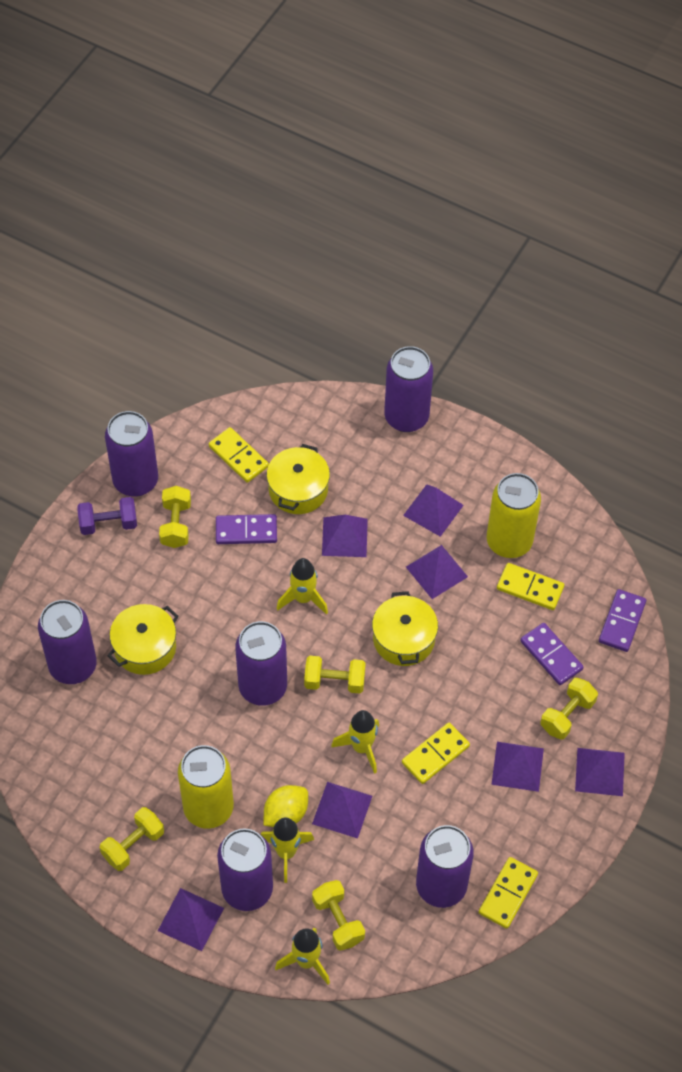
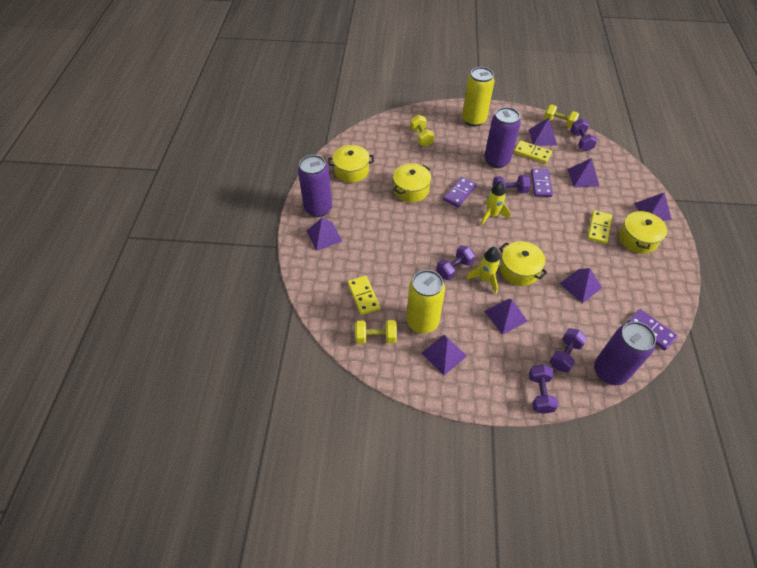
purple can: 6 -> 3
purple dumbbell: 1 -> 5
yellow domino: 4 -> 3
yellow dumbbell: 5 -> 3
yellow lemon: 1 -> 0
yellow pot: 3 -> 4
yellow rocket: 4 -> 2

